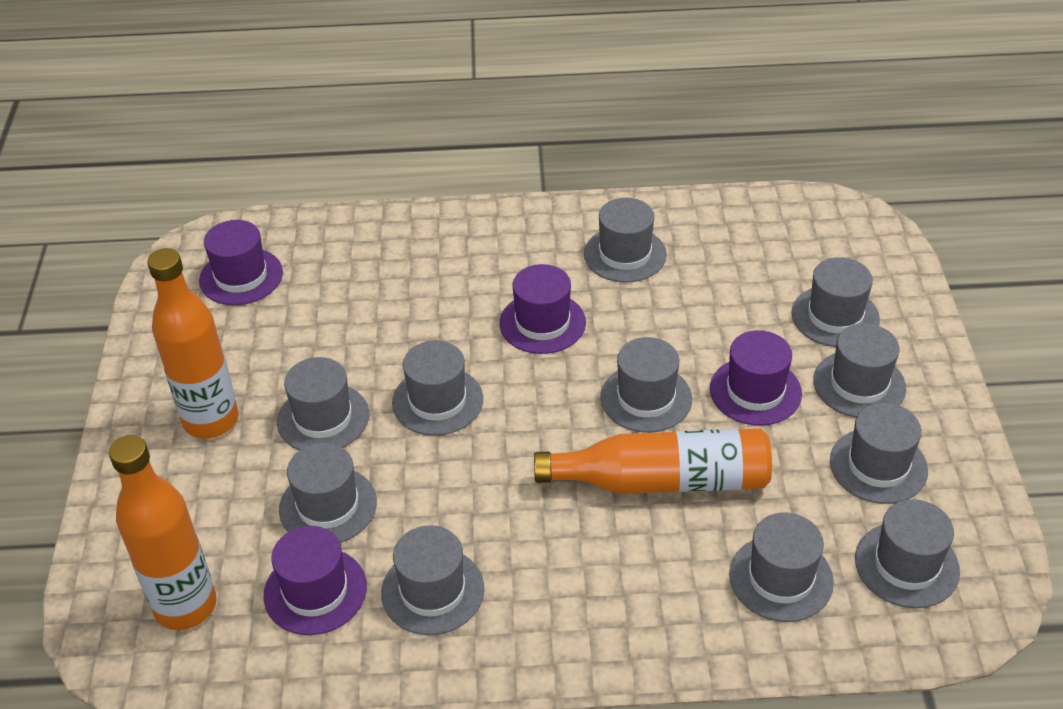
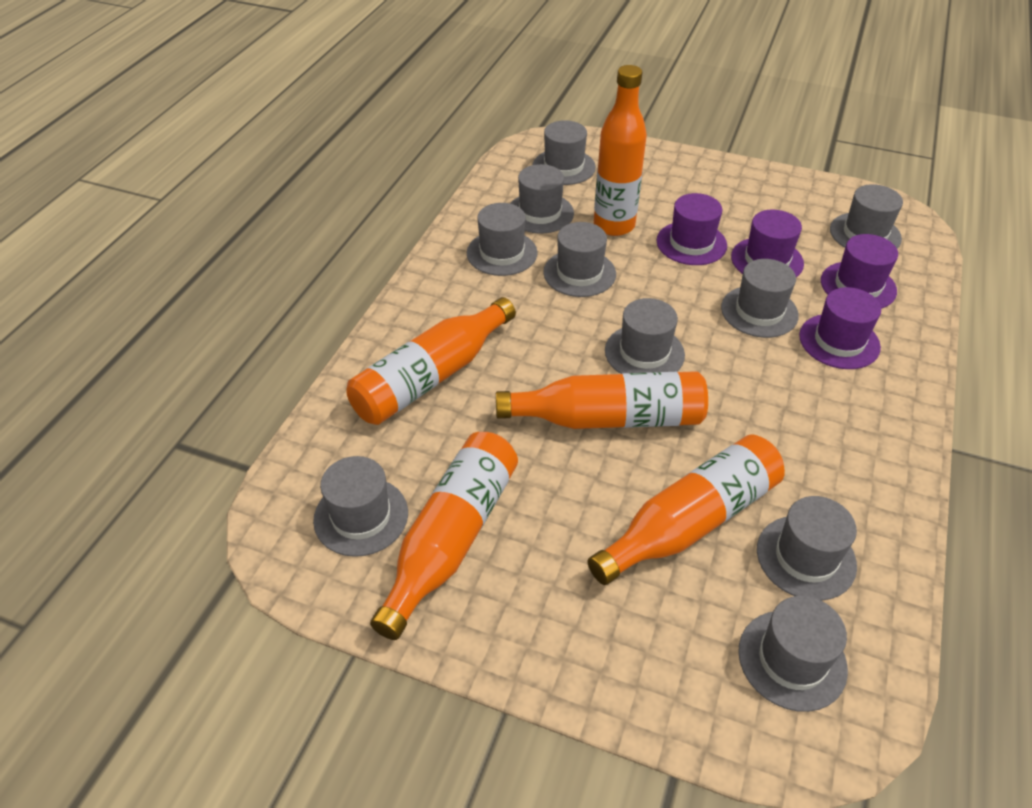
grey hat: 11 -> 10
orange bottle: 3 -> 5

